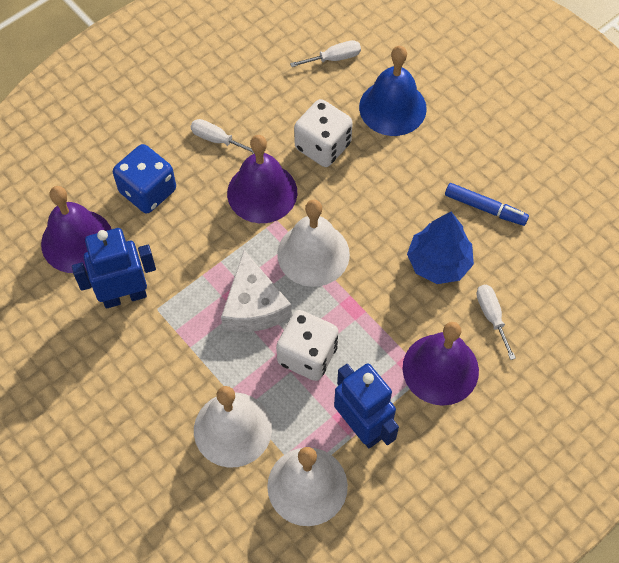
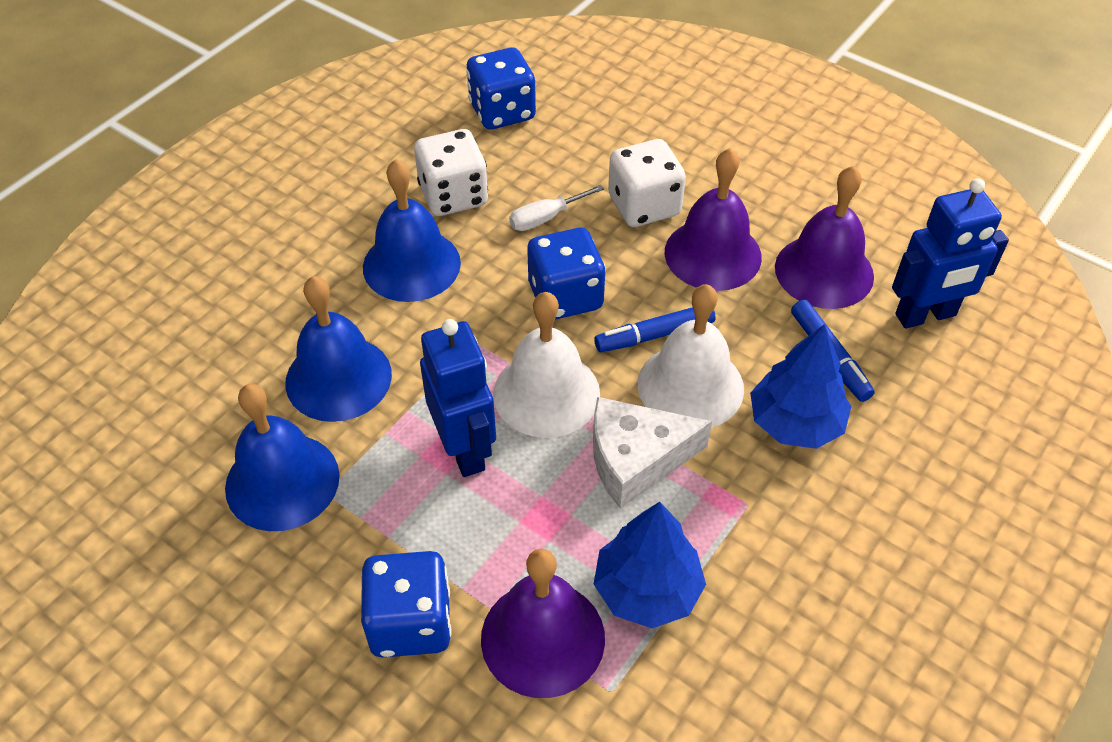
blue bell: 1 -> 3
blue dice: 1 -> 3
blue marker: 1 -> 2
blue tree: 1 -> 2
white bell: 3 -> 2
white screwdriver: 3 -> 1

